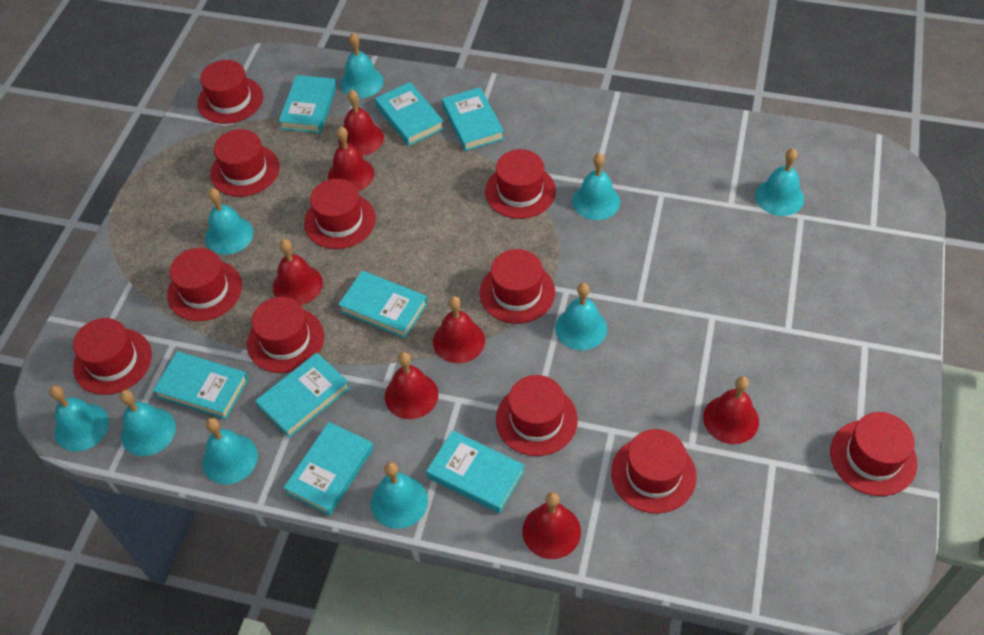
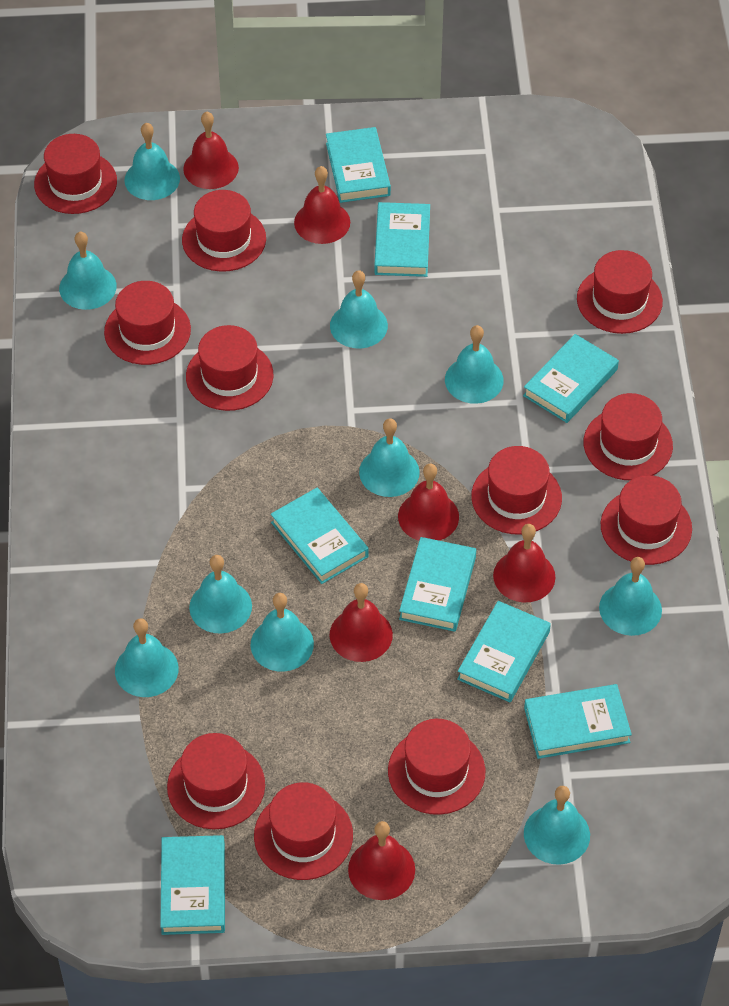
red bell: 7 -> 6
turquoise bell: 9 -> 10

